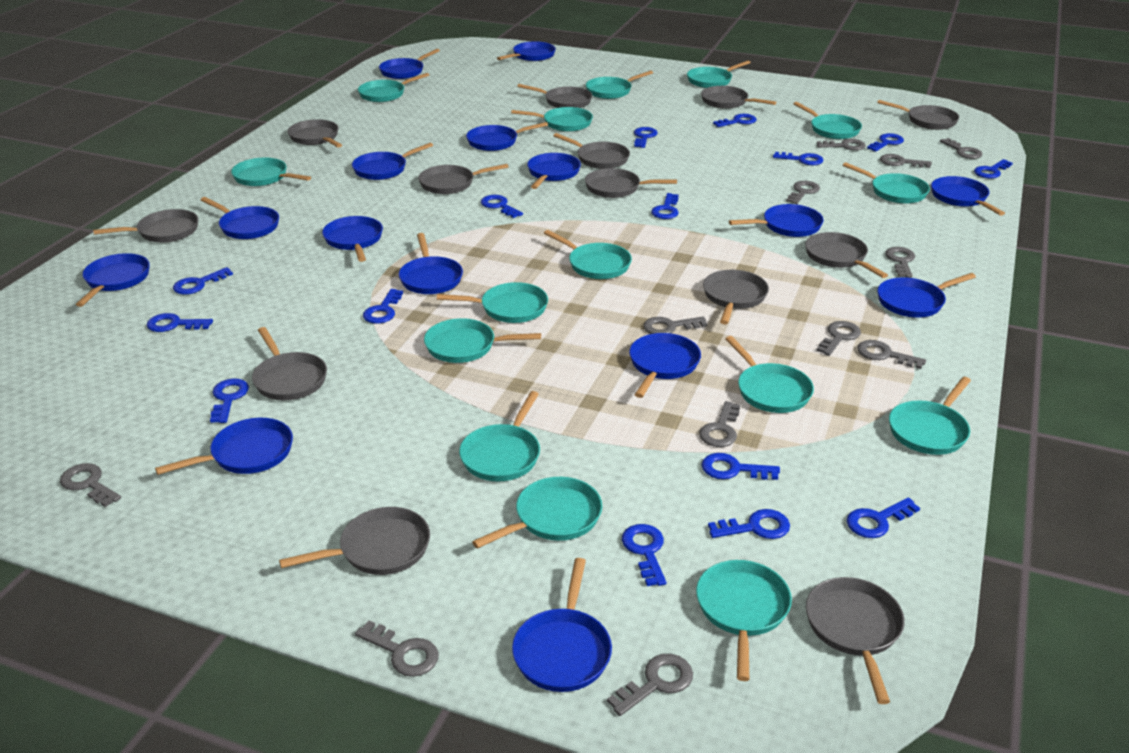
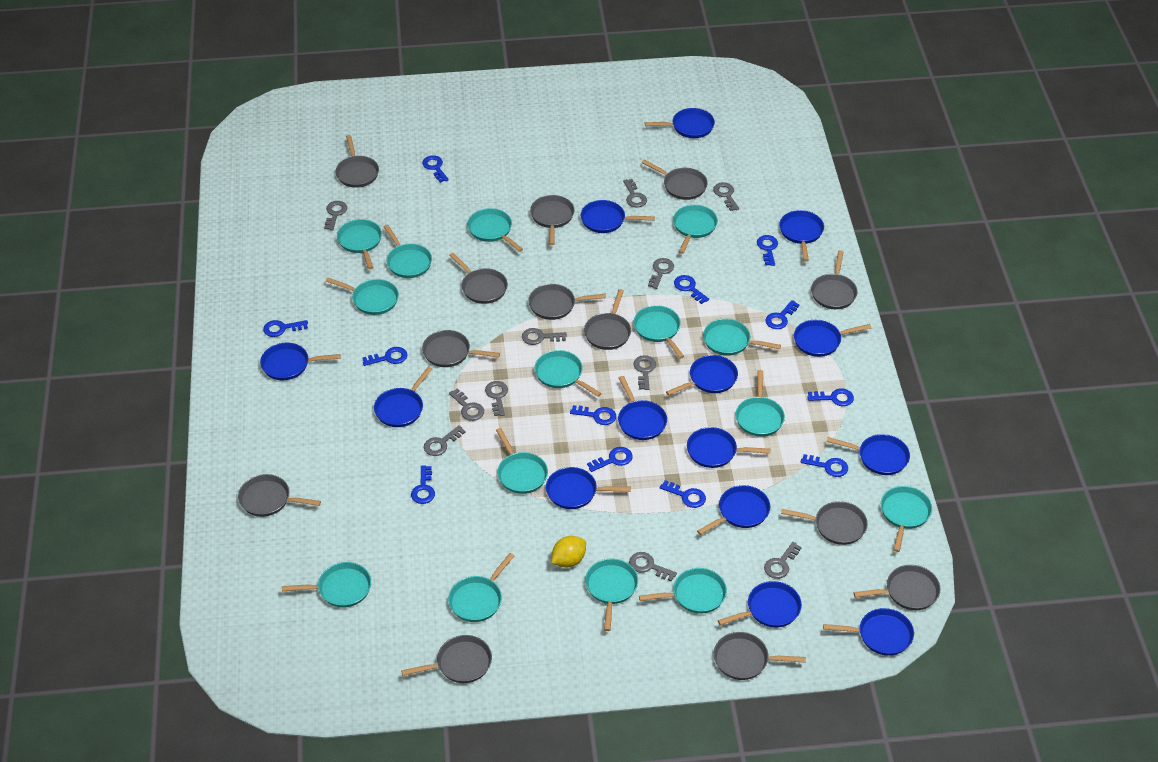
blue key: 15 -> 12
blue pan: 15 -> 14
grey key: 12 -> 11
yellow lemon: 0 -> 1

